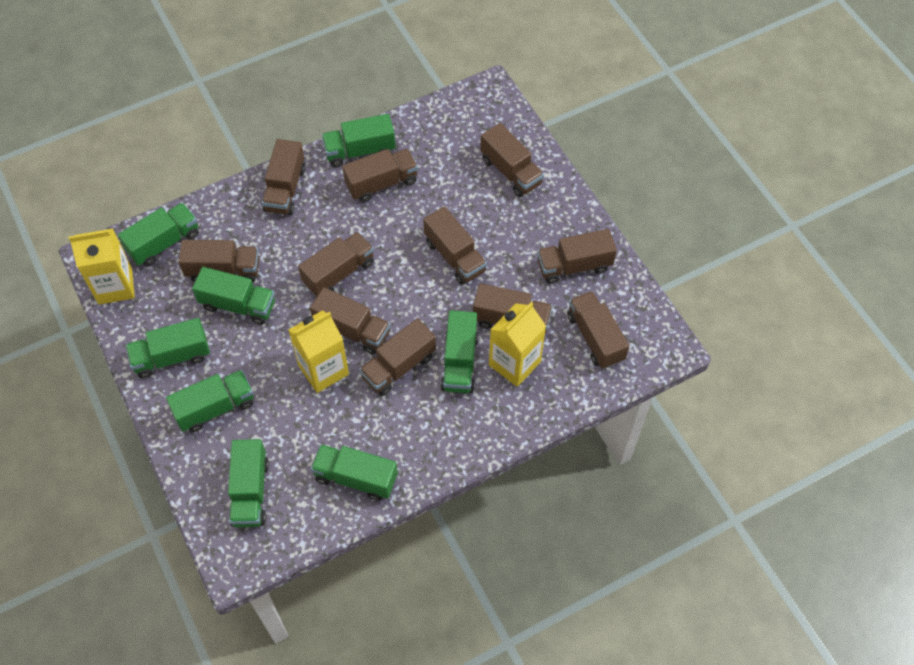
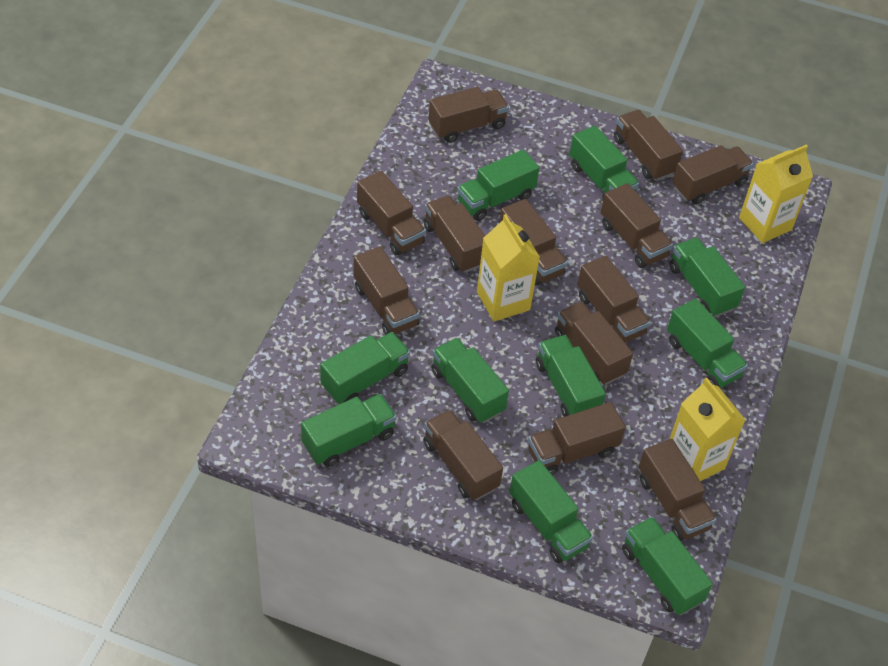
brown truck: 11 -> 13
green truck: 8 -> 10

